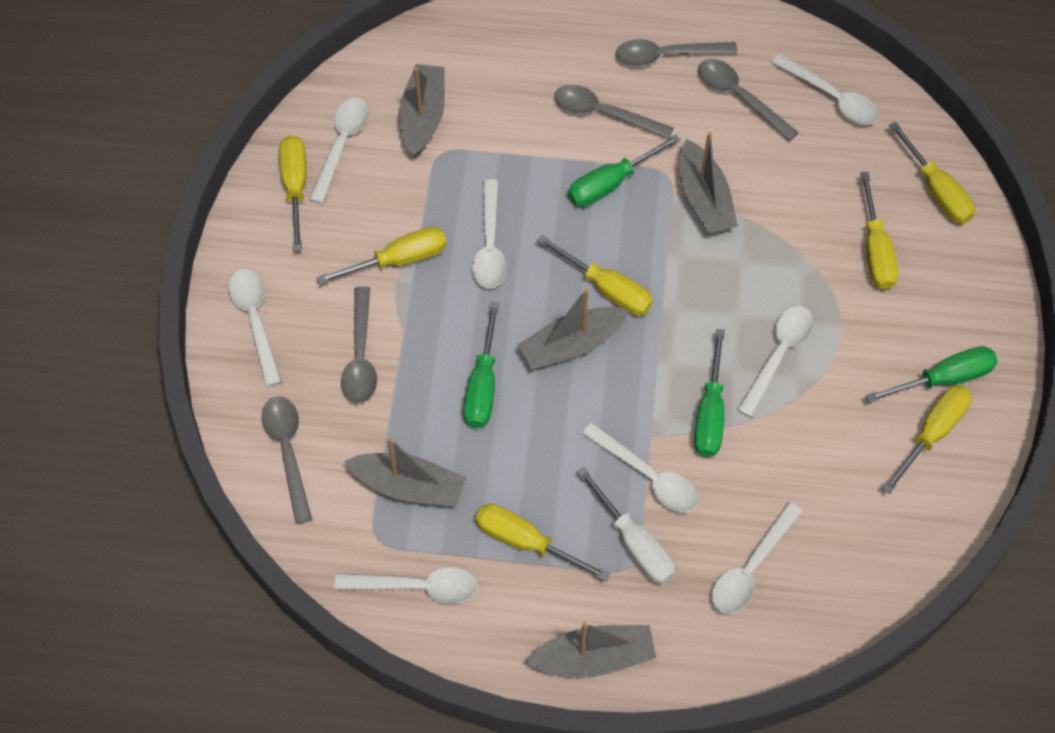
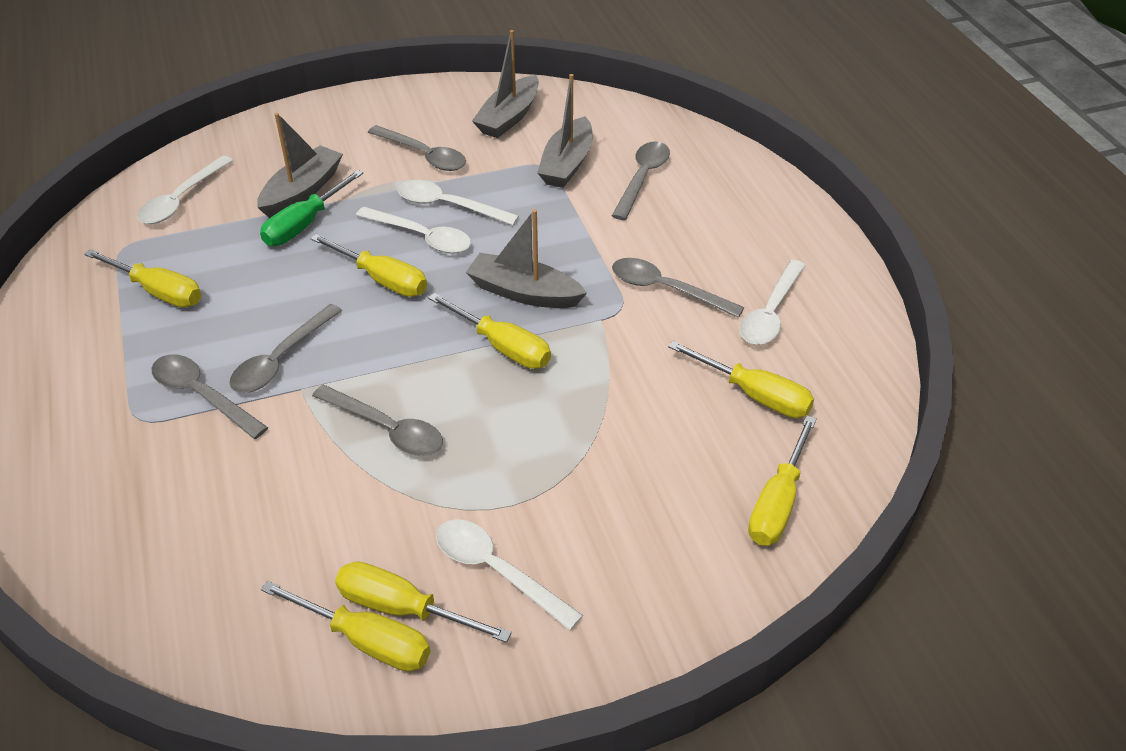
green screwdriver: 4 -> 1
grey boat: 5 -> 4
grey spoon: 5 -> 6
white screwdriver: 1 -> 0
white spoon: 8 -> 5

